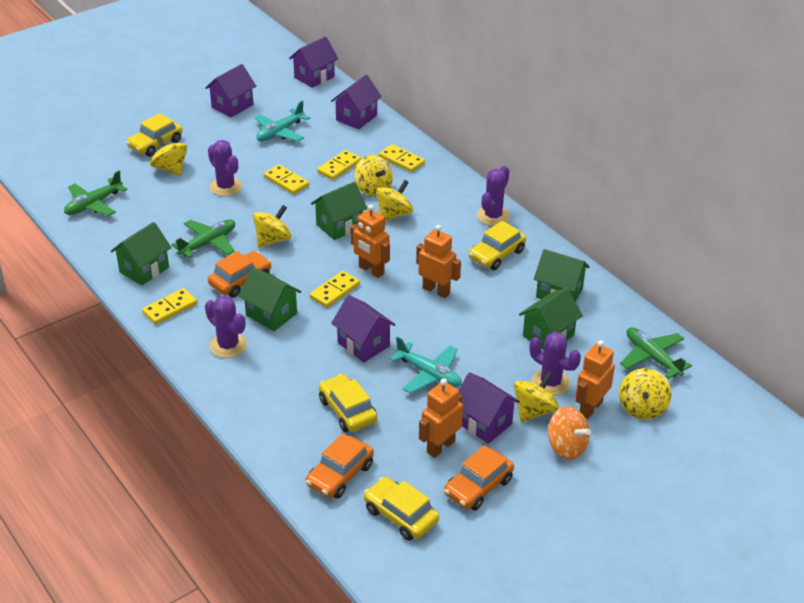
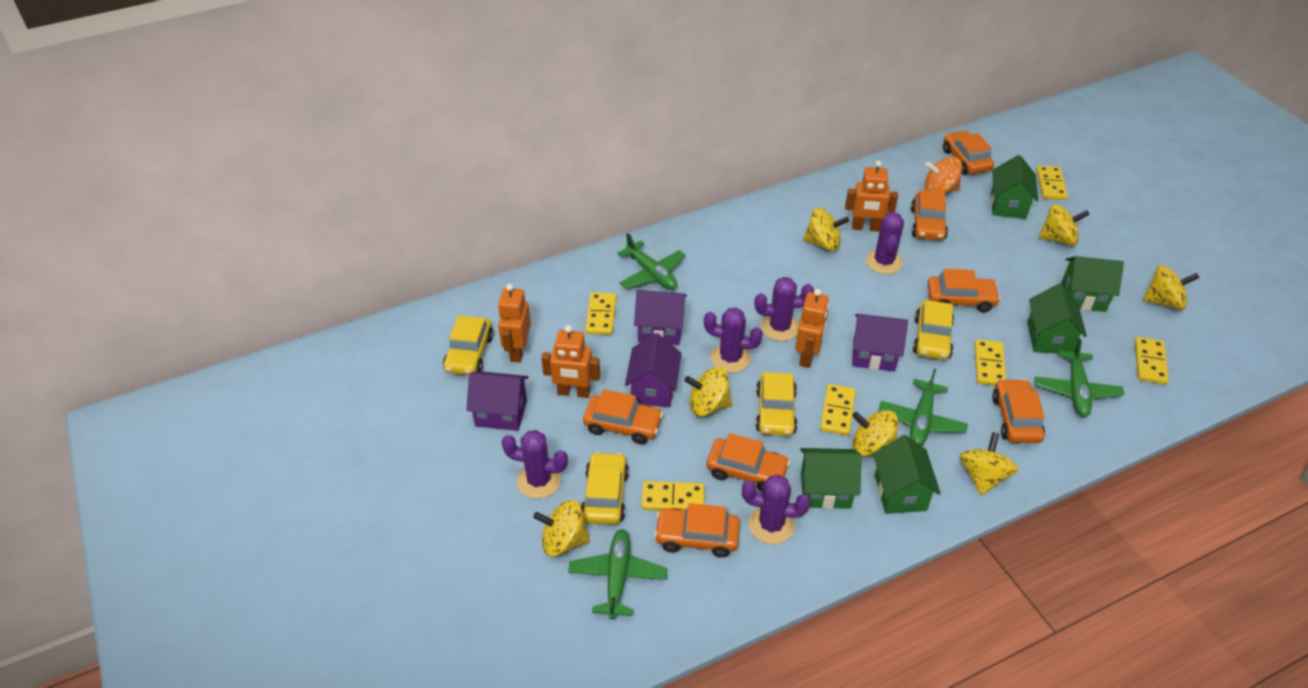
green plane: 3 -> 4
orange car: 3 -> 7
purple cactus: 4 -> 5
purple house: 5 -> 4
turquoise plane: 2 -> 0
yellow domino: 5 -> 6
yellow spinning top: 6 -> 7

